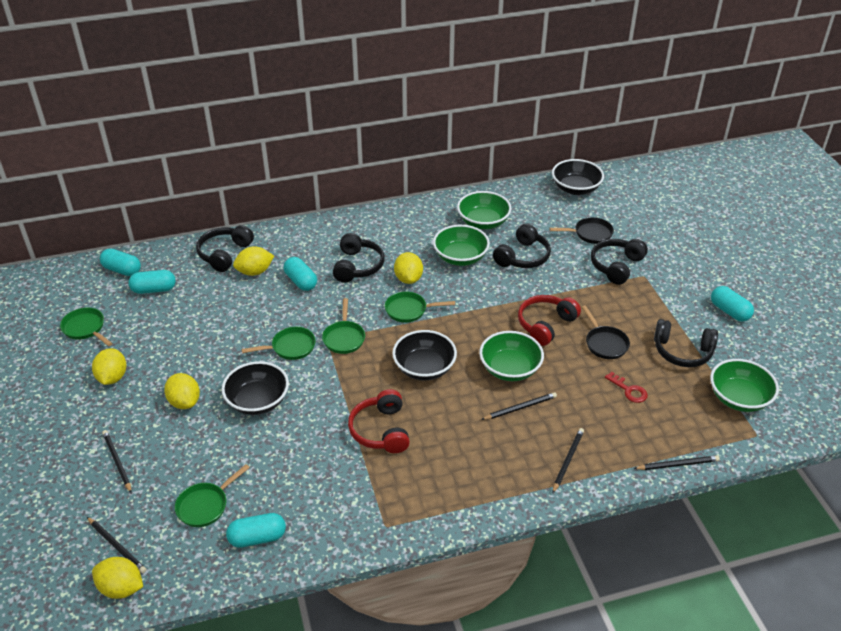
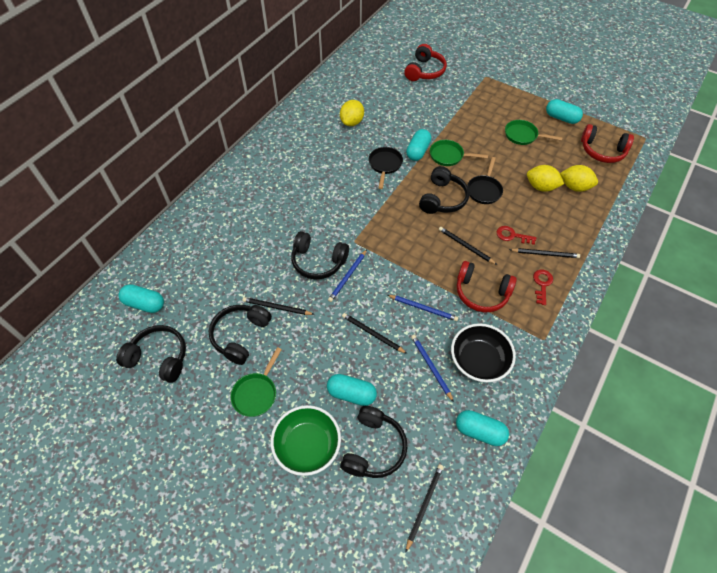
black bowl: 3 -> 1
blue pencil: 0 -> 3
green bowl: 4 -> 1
green pan: 5 -> 3
red headphones: 2 -> 3
red key: 1 -> 2
yellow lemon: 5 -> 3

